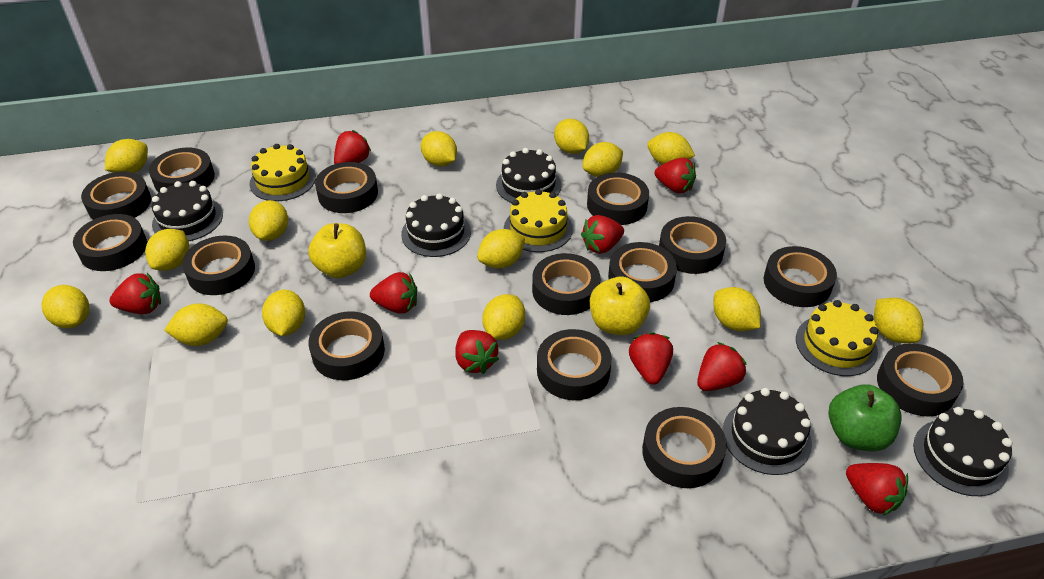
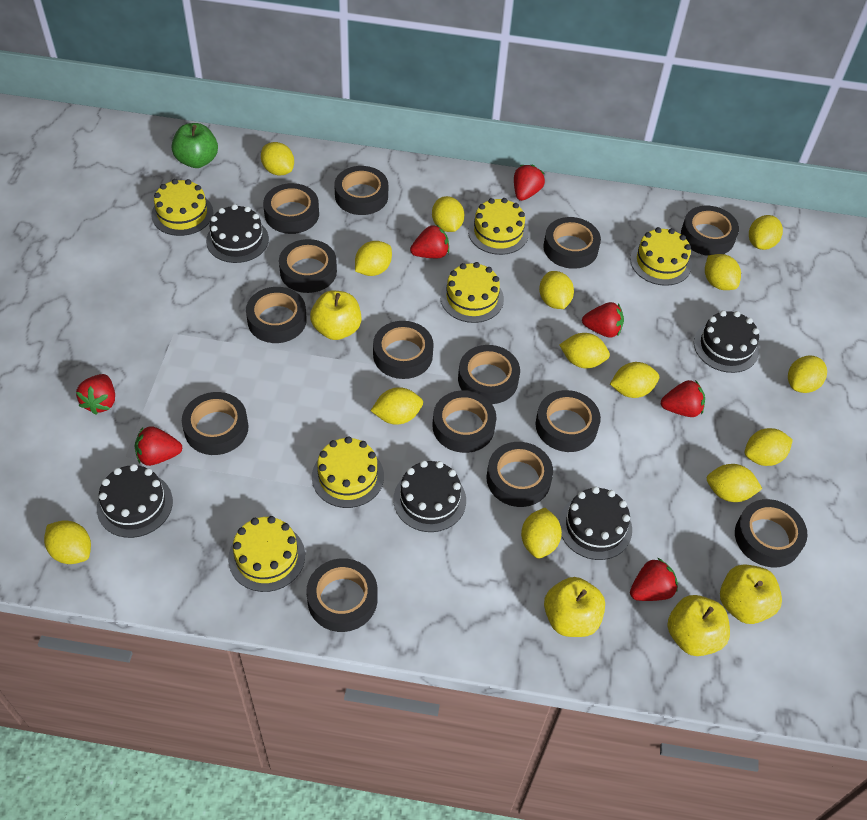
red strawberry: 9 -> 7
yellow apple: 2 -> 4
yellow cake: 3 -> 6

